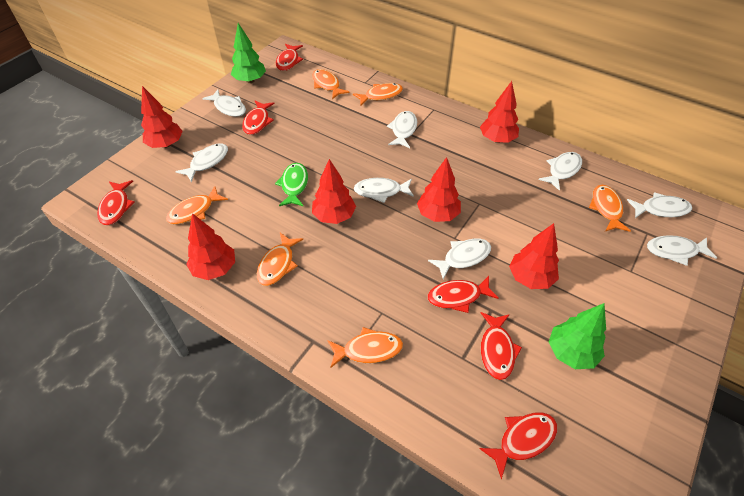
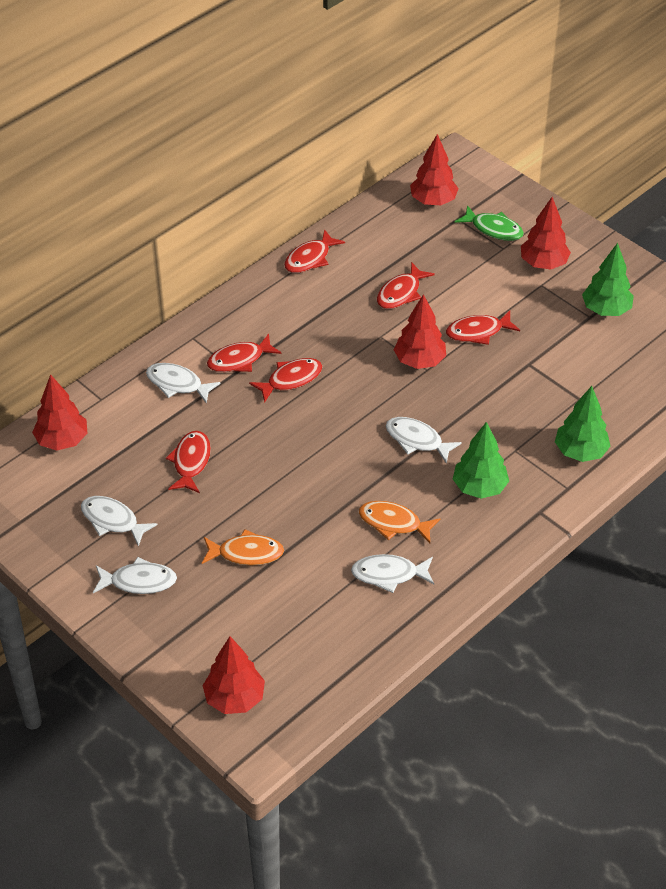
green tree: 2 -> 3
orange fish: 6 -> 2
red tree: 6 -> 5
white fish: 8 -> 5

